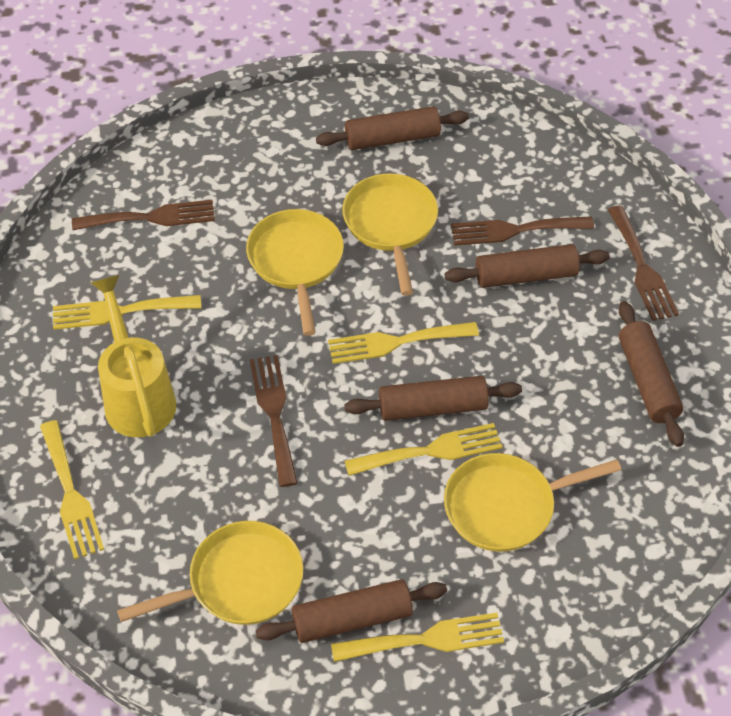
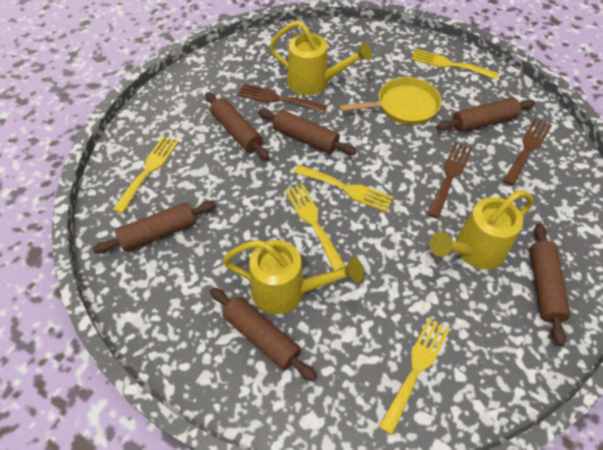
brown fork: 4 -> 3
brown rolling pin: 5 -> 6
yellow pan: 4 -> 1
yellow watering can: 1 -> 3

